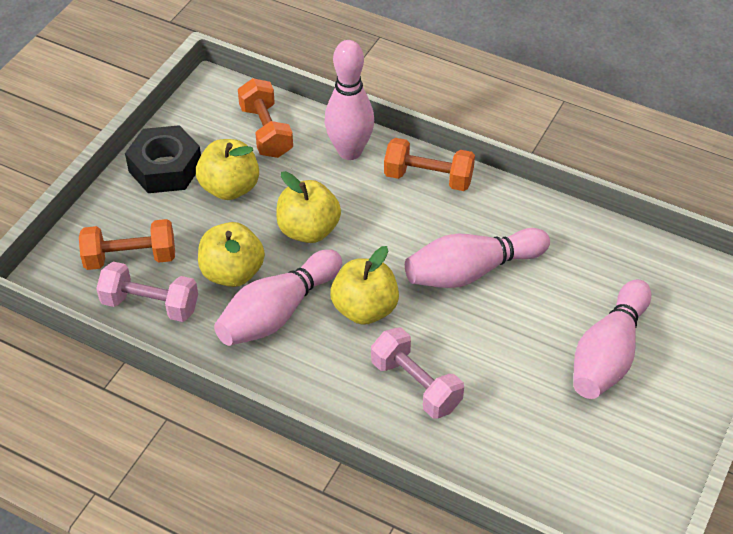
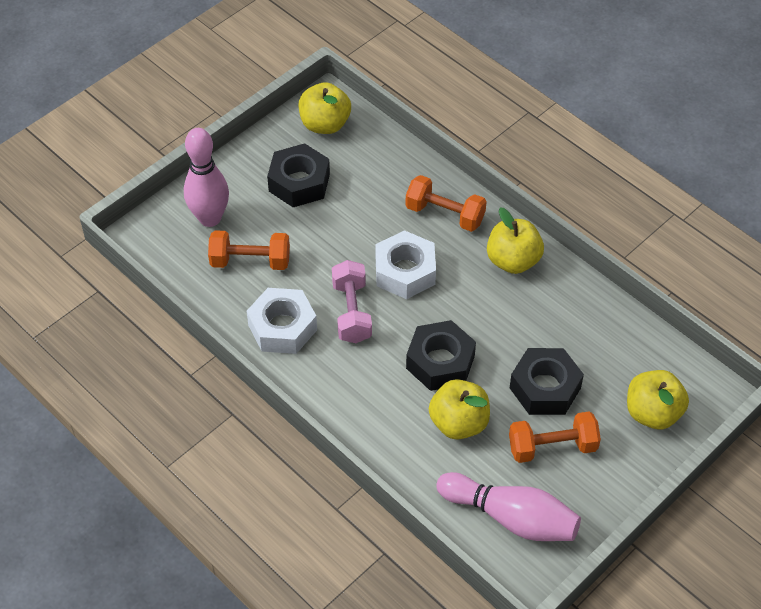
black nut: 1 -> 3
pink bowling pin: 4 -> 2
pink dumbbell: 2 -> 1
white nut: 0 -> 2

